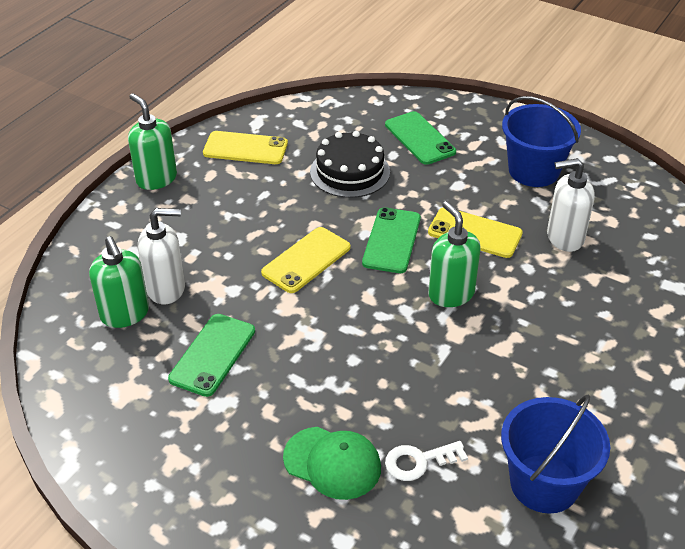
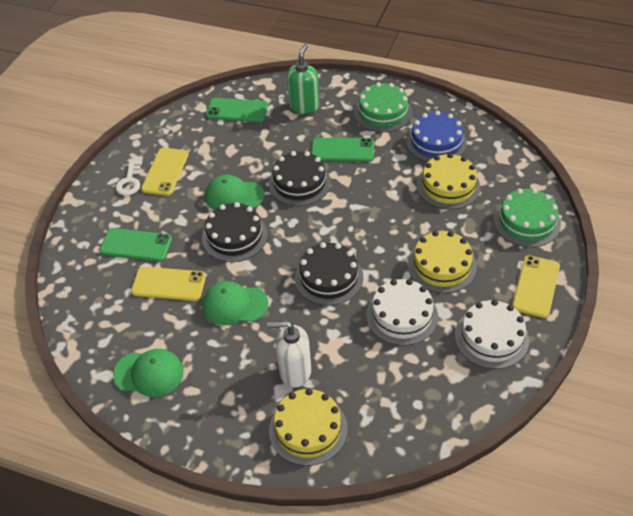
black cake: 1 -> 3
blue bucket: 2 -> 0
blue cake: 0 -> 1
green cake: 0 -> 2
green cap: 1 -> 3
green soap dispenser: 3 -> 1
white cake: 0 -> 2
white soap dispenser: 2 -> 1
yellow cake: 0 -> 3

